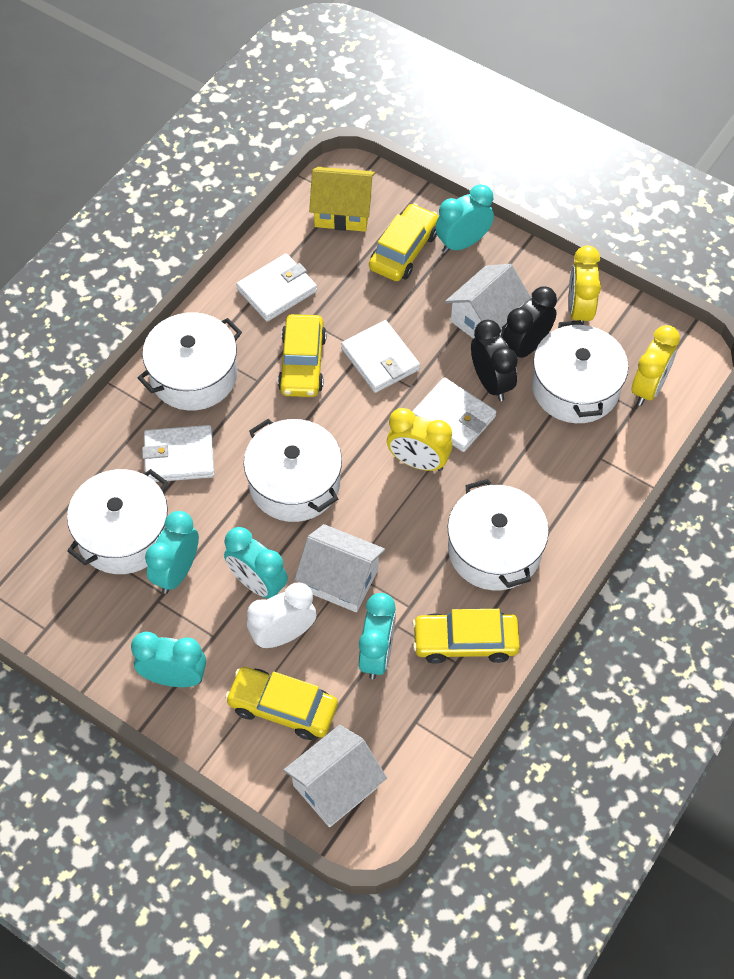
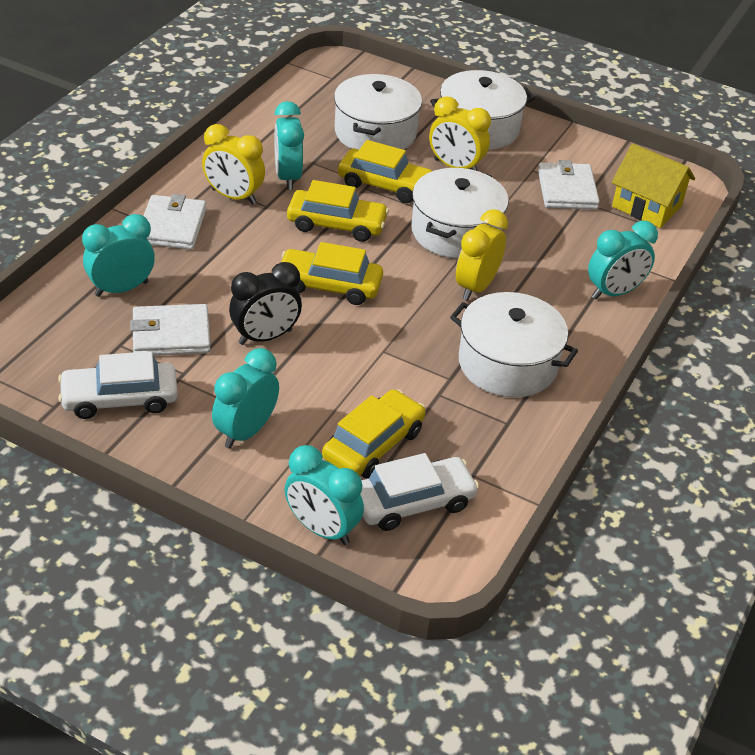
black clock: 2 -> 1
white car: 0 -> 2
white clock: 1 -> 0
white house: 3 -> 0
white pot: 5 -> 4
white wallet: 4 -> 3

